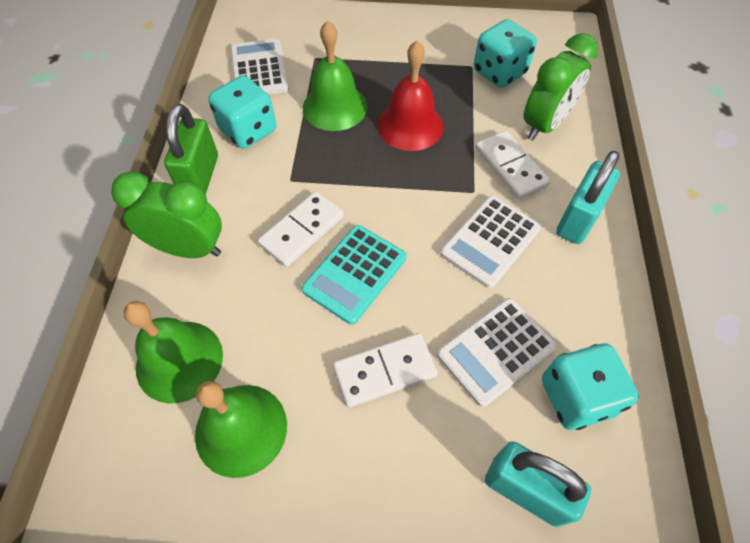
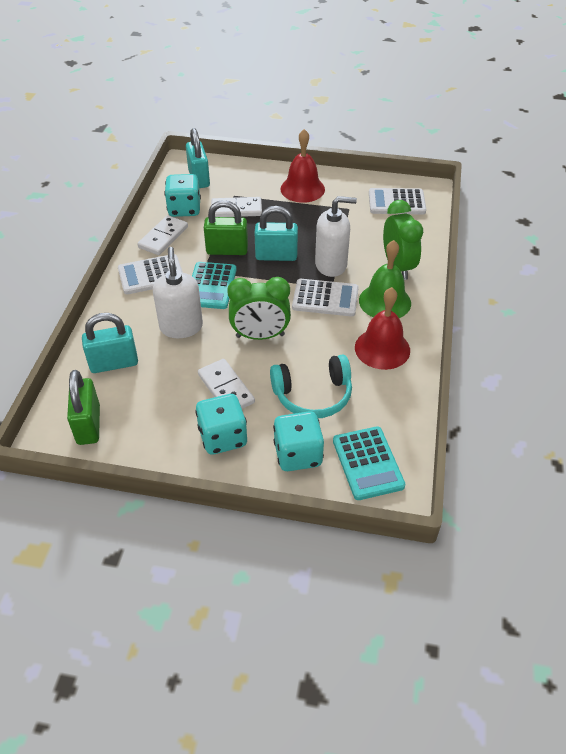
green bell: 3 -> 1
green padlock: 1 -> 2
red bell: 1 -> 2
turquoise calculator: 1 -> 2
turquoise headphones: 0 -> 1
turquoise padlock: 2 -> 3
white soap dispenser: 0 -> 2

